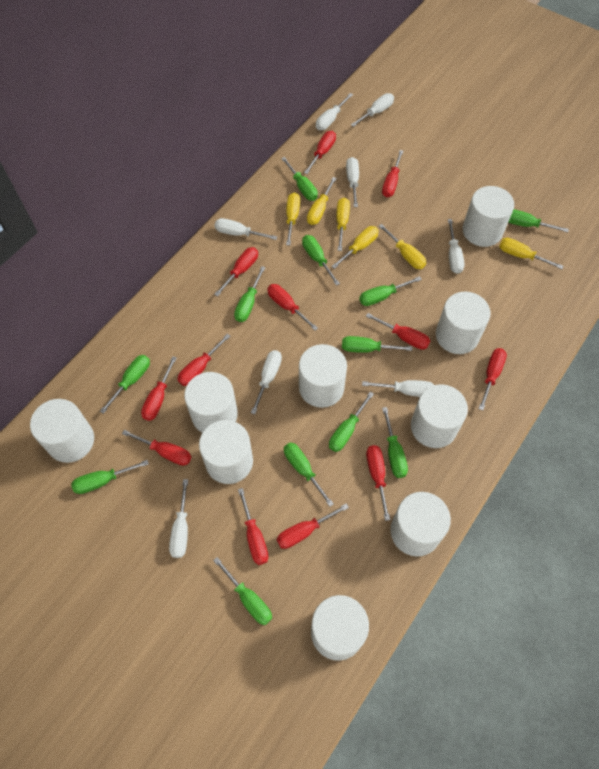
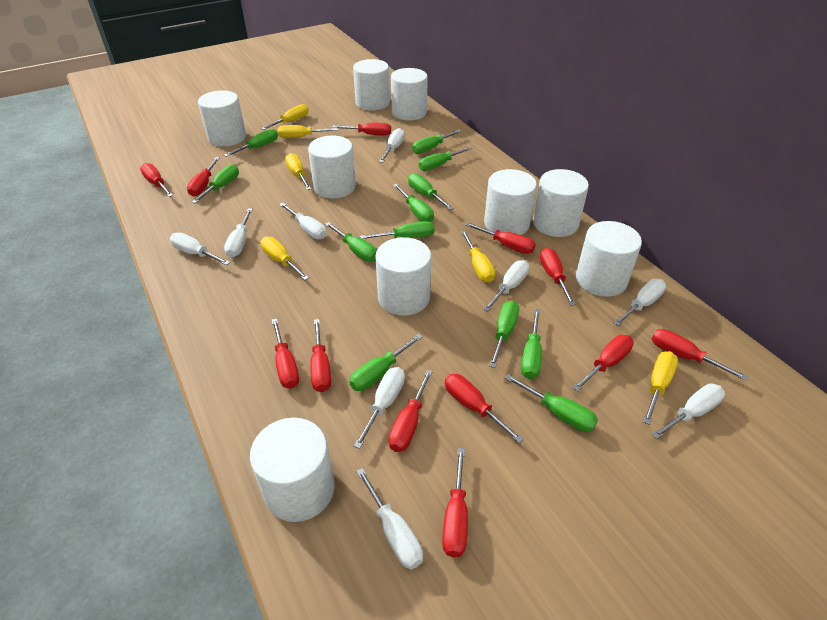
white screwdriver: 8 -> 9

